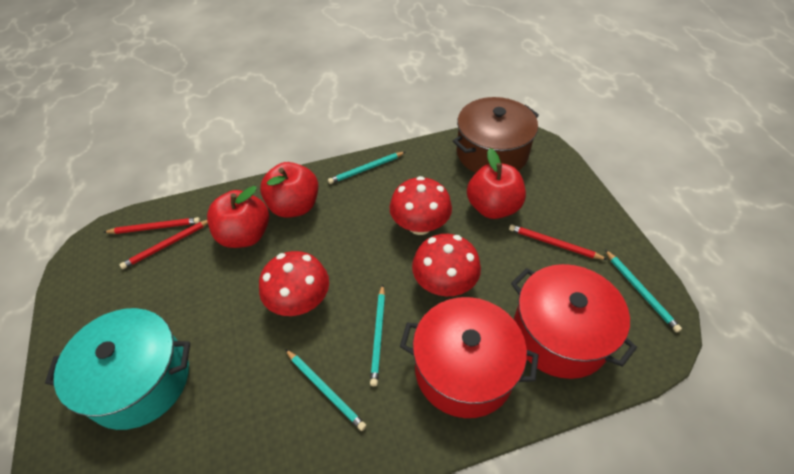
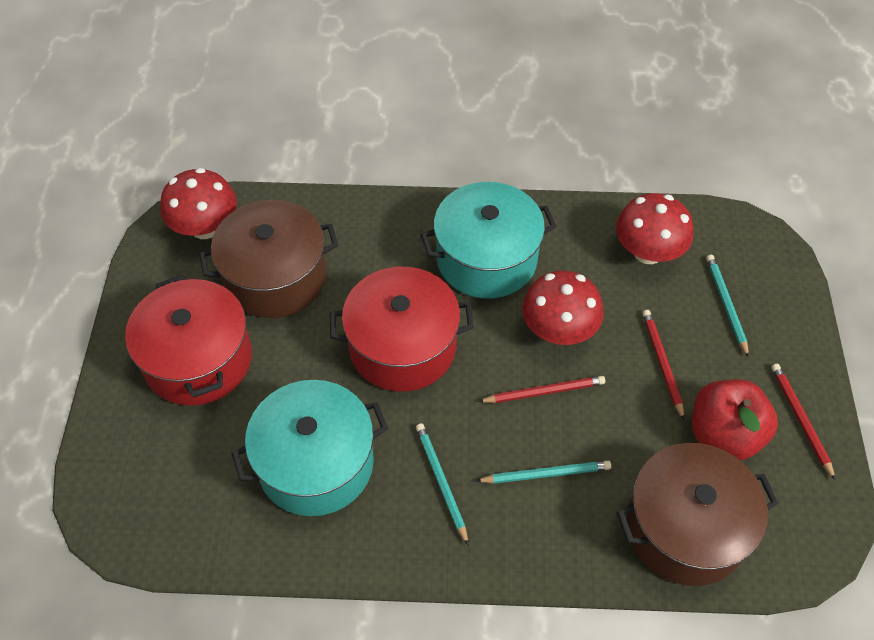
brown pot: 1 -> 2
red apple: 3 -> 1
turquoise pencil: 4 -> 3
turquoise pot: 1 -> 2

